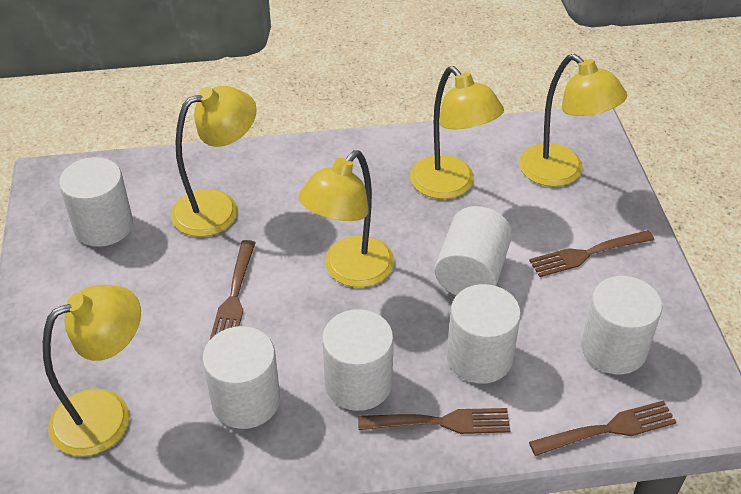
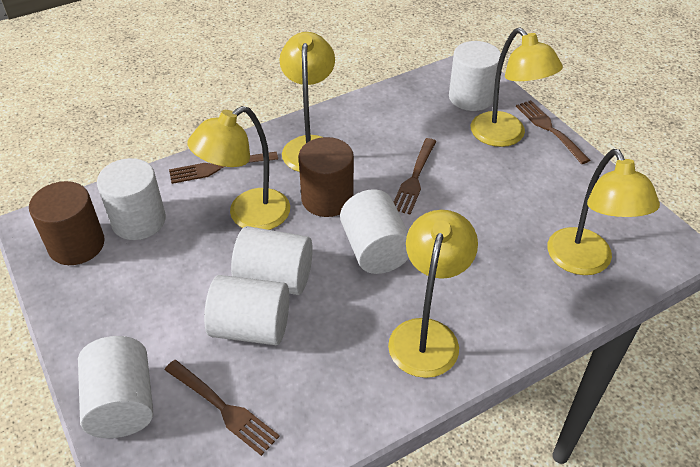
brown cylinder: 0 -> 2

